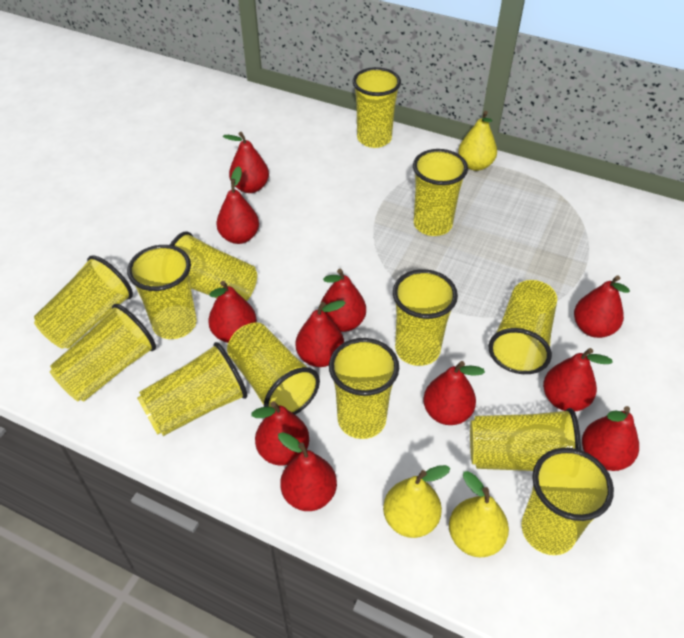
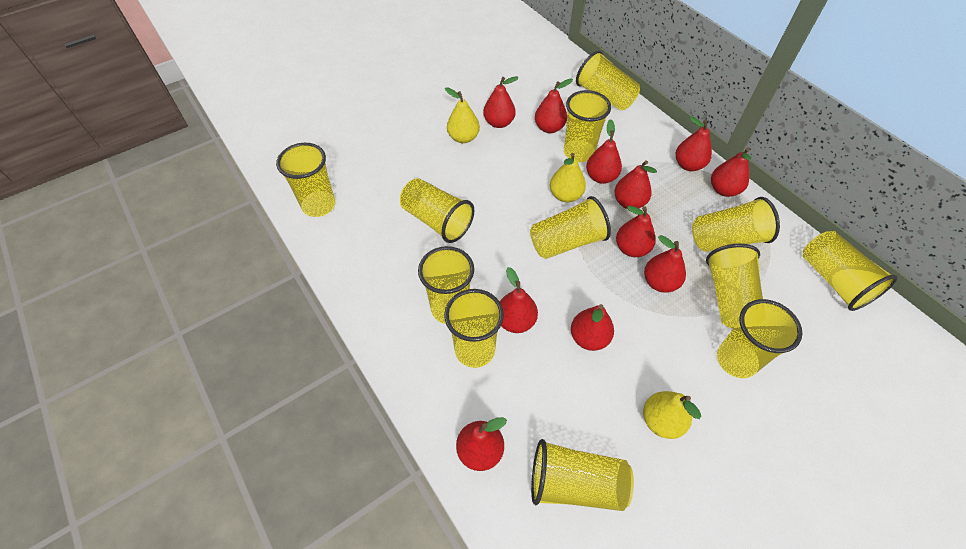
yellow cup: 13 -> 12

